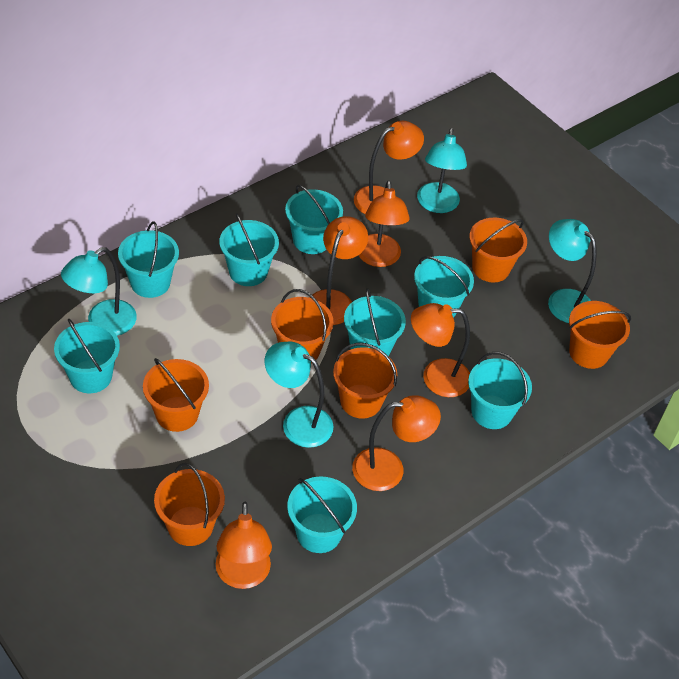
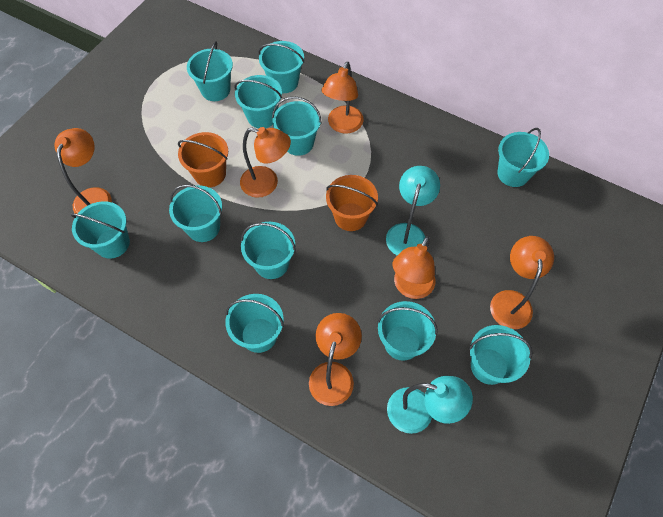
orange bucket: 6 -> 2
turquoise bucket: 8 -> 11
turquoise lamp: 4 -> 2

